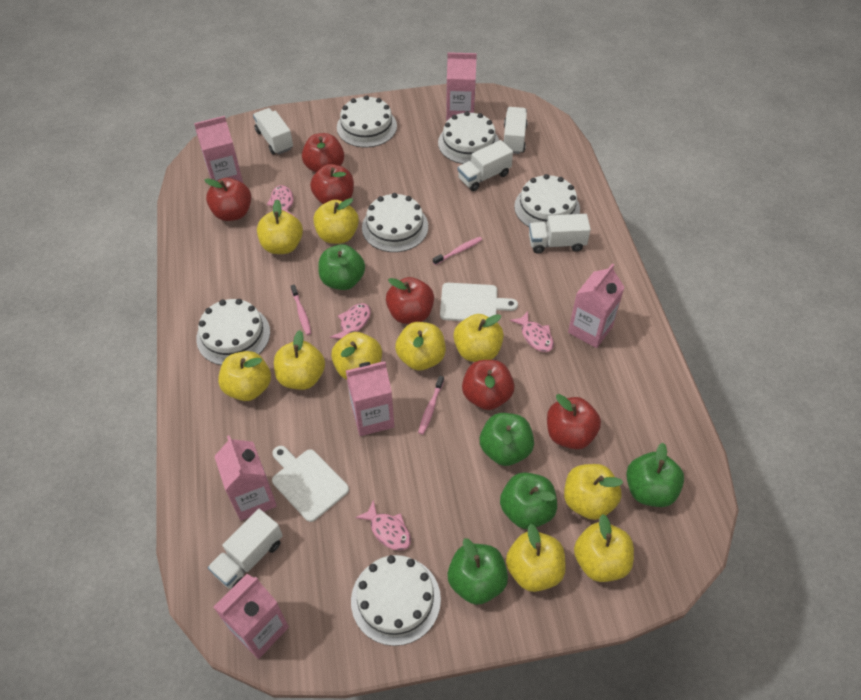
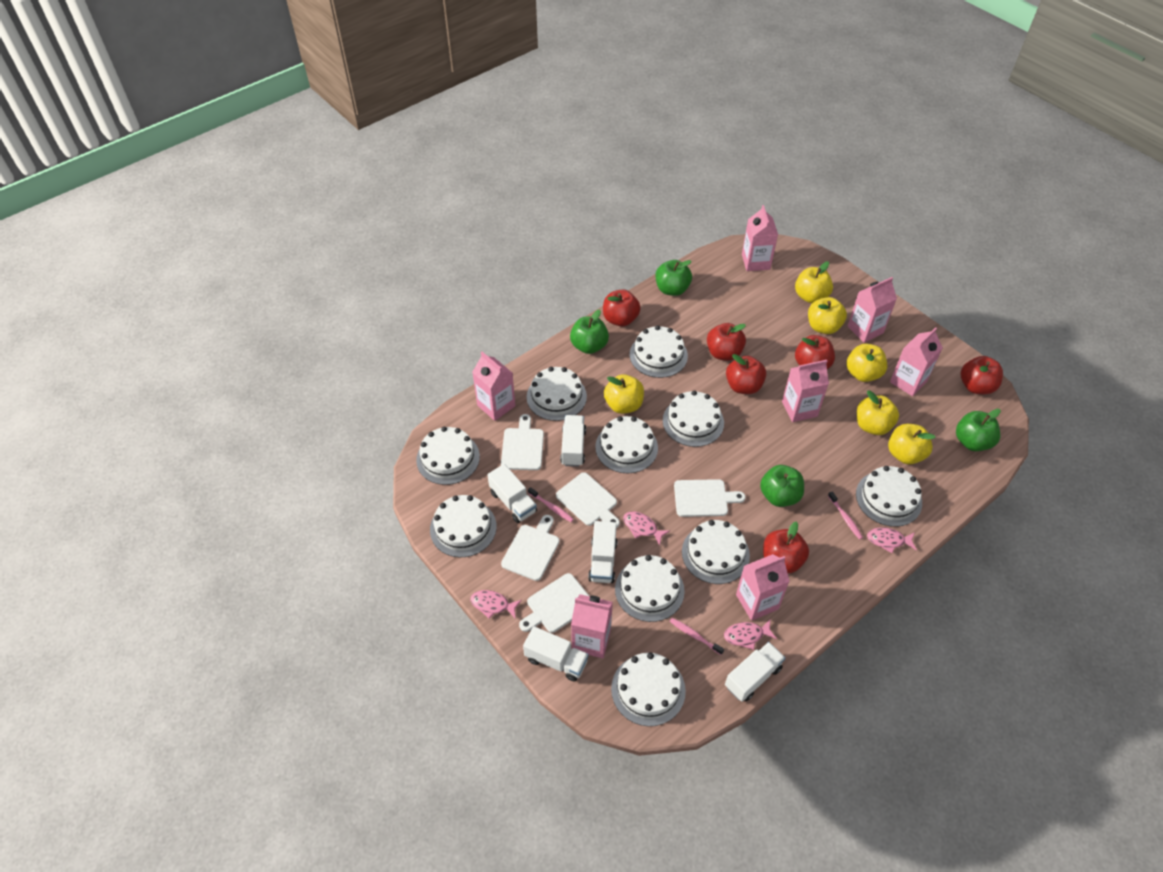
green apple: 5 -> 4
pink carton: 6 -> 7
white cake: 6 -> 10
white cutting board: 2 -> 5
yellow apple: 10 -> 6

